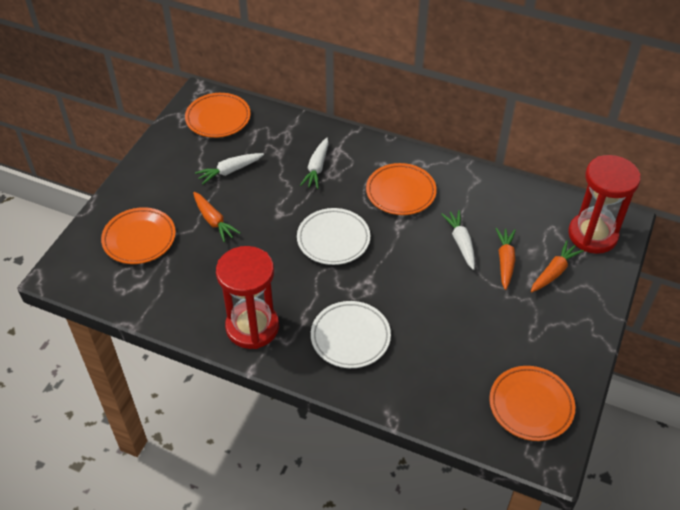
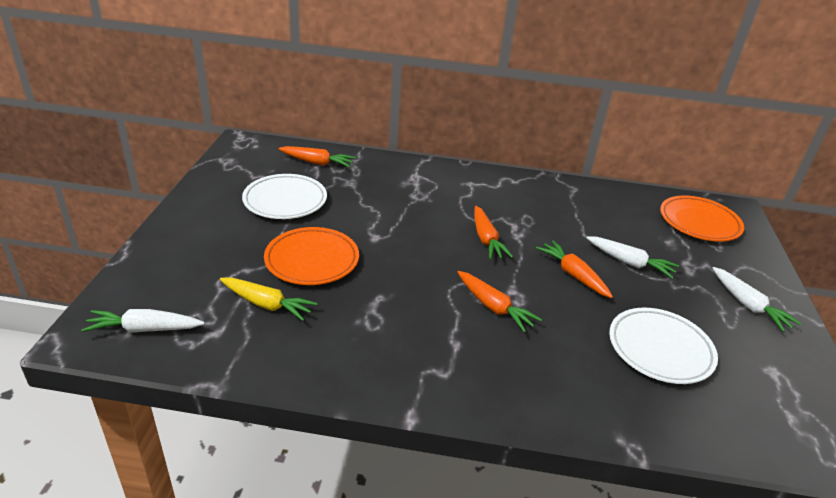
orange carrot: 3 -> 4
orange plate: 4 -> 2
red hourglass: 2 -> 0
yellow carrot: 0 -> 1

